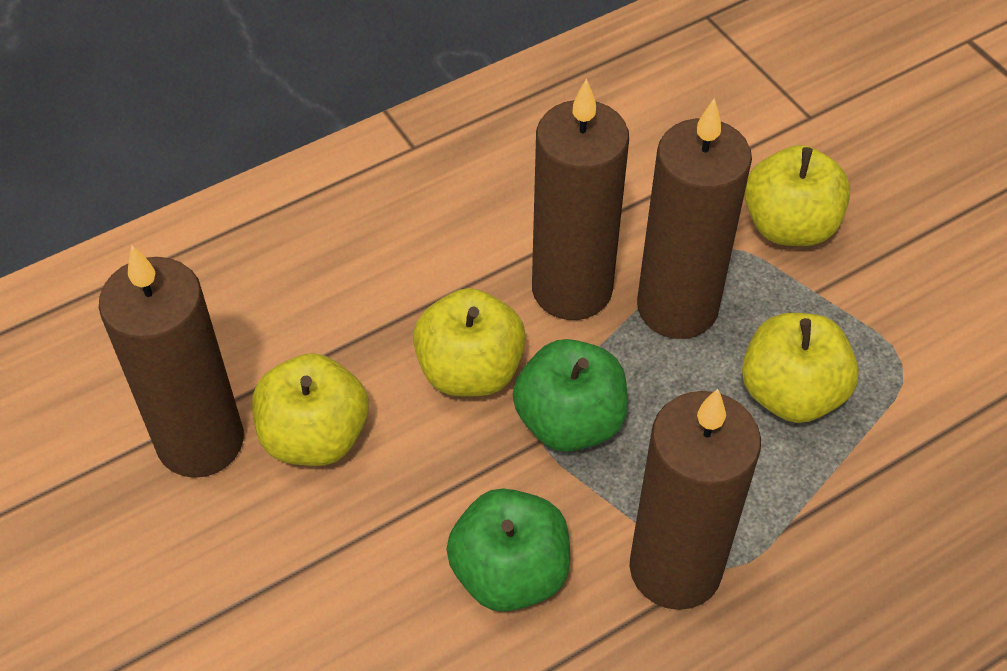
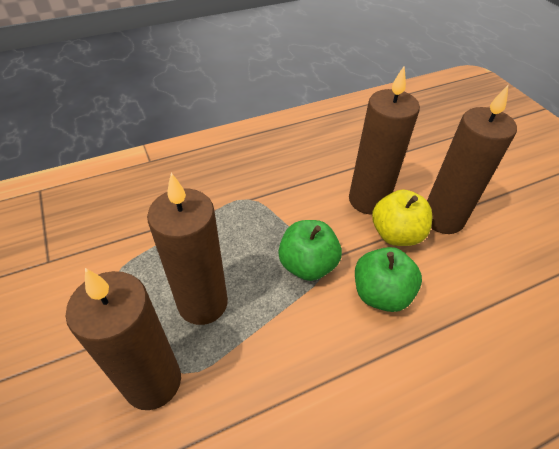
yellow apple: 4 -> 1

